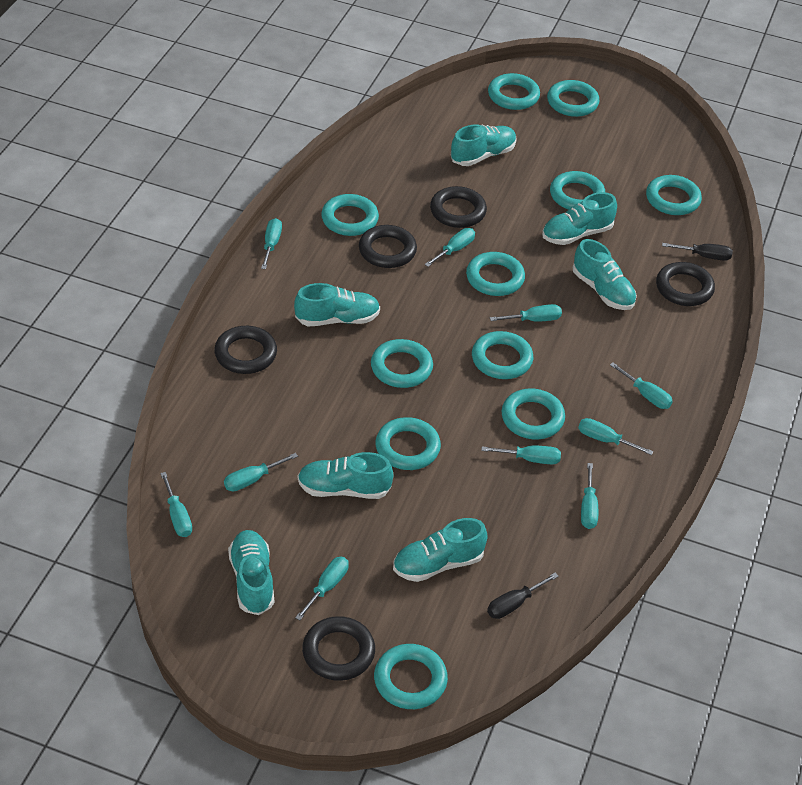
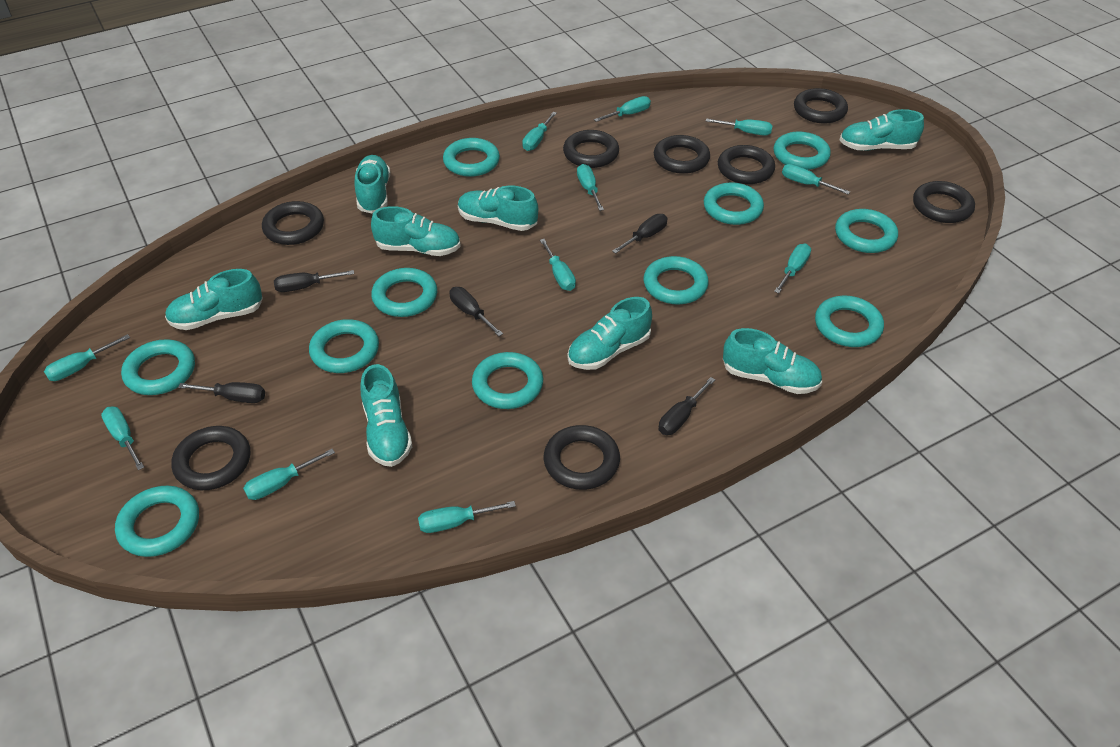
black ring: 5 -> 8
black screwdriver: 2 -> 5
turquoise screwdriver: 10 -> 11
turquoise shoe: 7 -> 8

